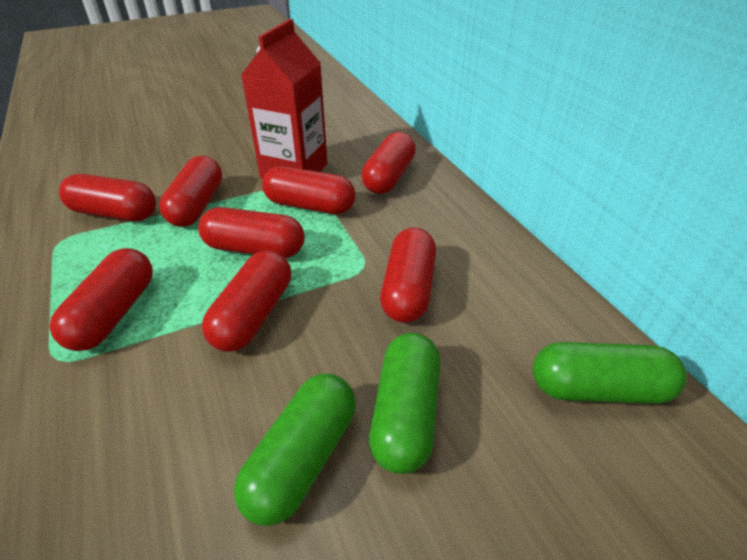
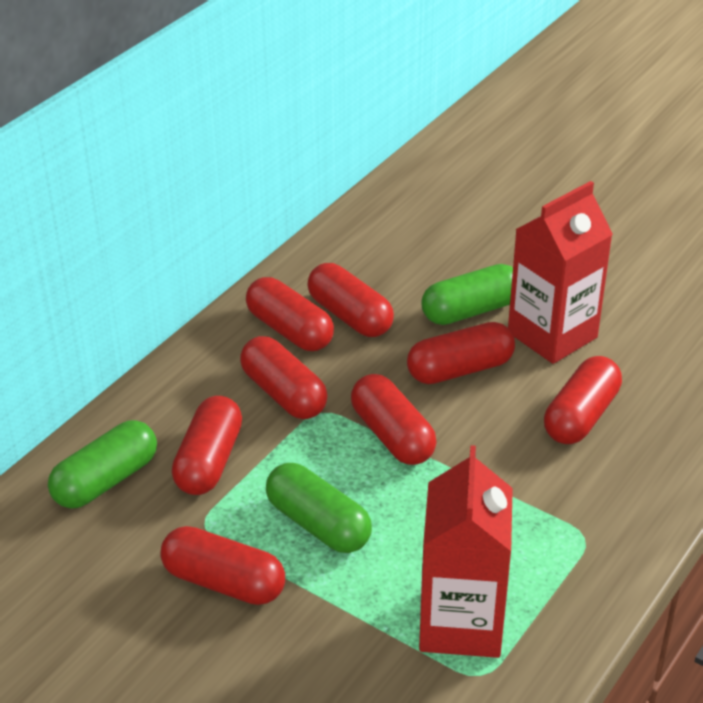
red carton: 1 -> 2

